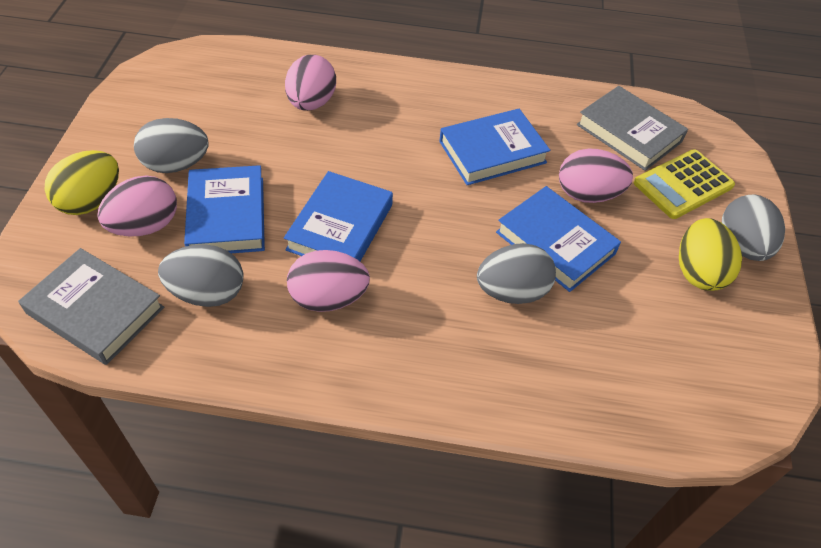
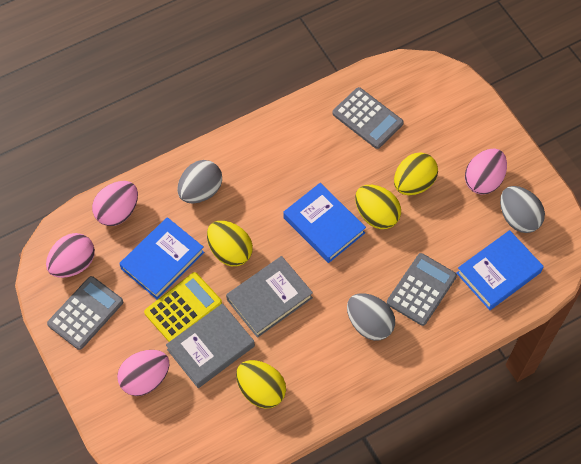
blue book: 4 -> 3
grey calculator: 0 -> 3
grey egg: 4 -> 3
yellow egg: 2 -> 4

